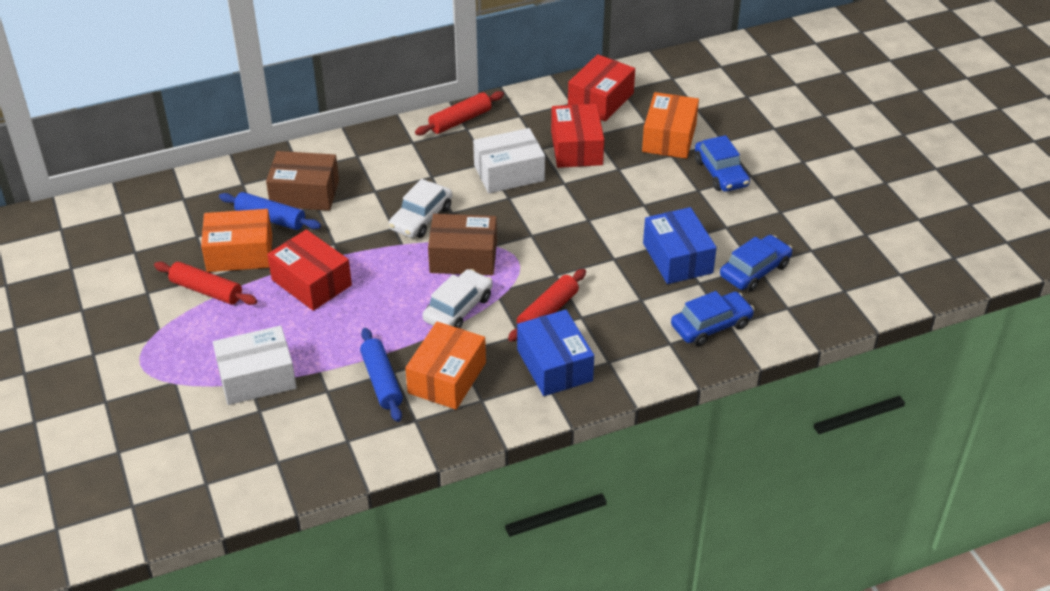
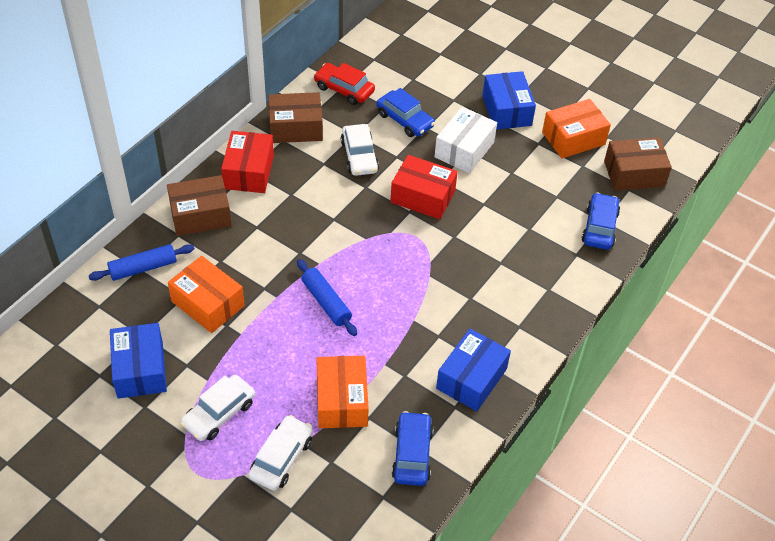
blue box: 2 -> 3
brown box: 2 -> 3
red box: 3 -> 2
red car: 0 -> 1
red rolling pin: 3 -> 0
white box: 2 -> 1
white car: 2 -> 3

